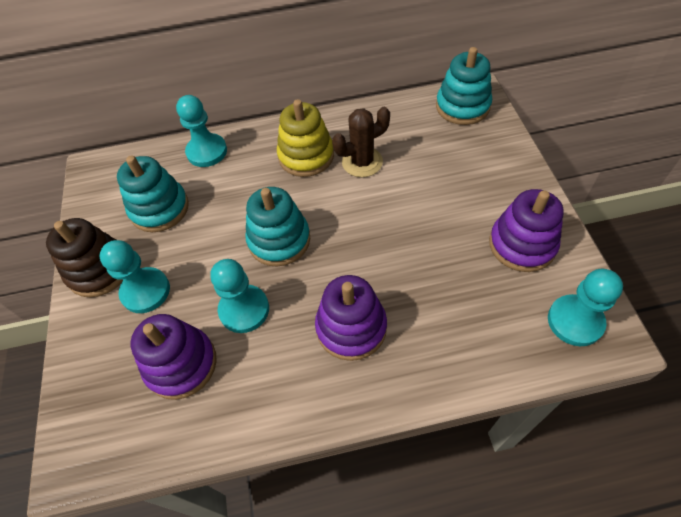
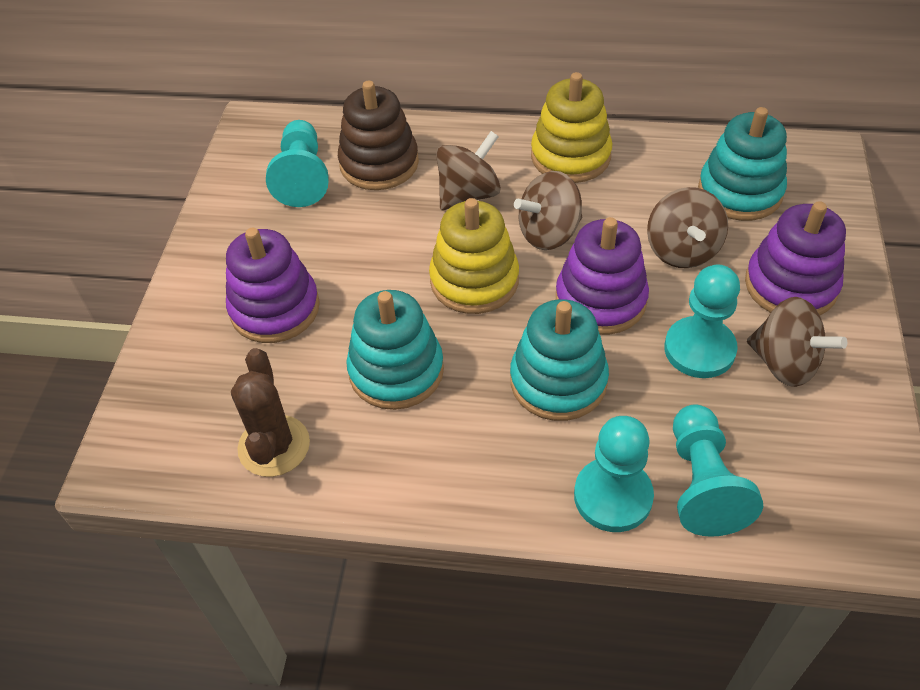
brown spinning top: 0 -> 4
yellow stacking toy: 1 -> 2

